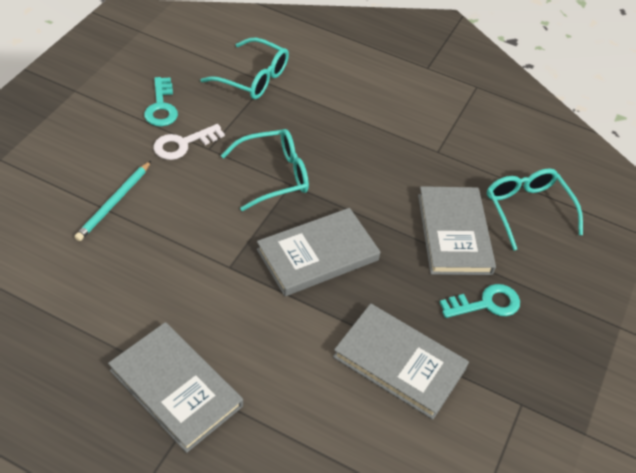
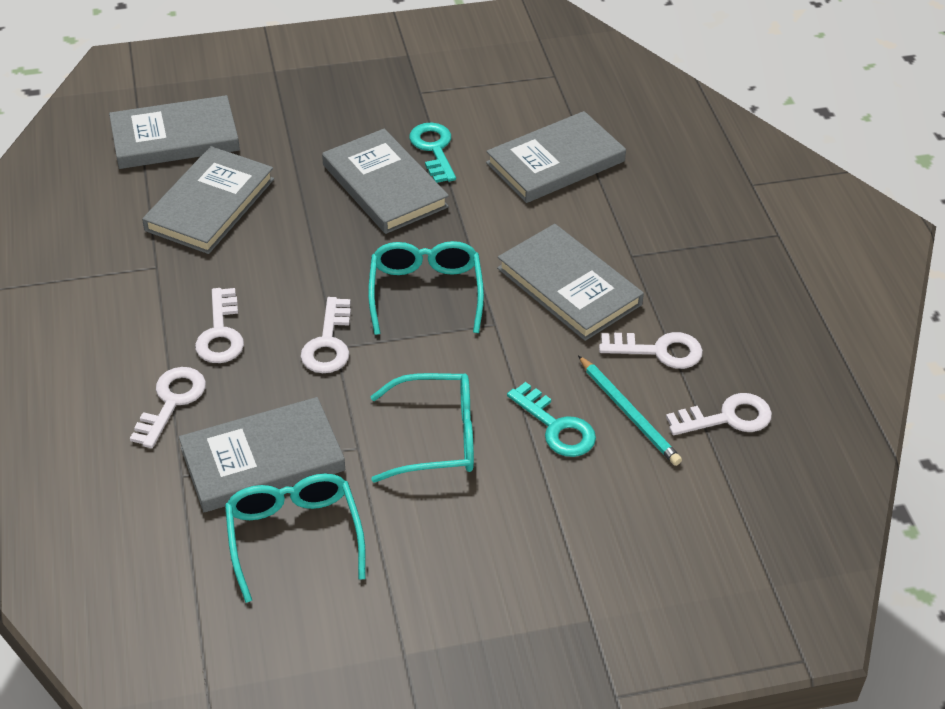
grey book: 4 -> 6
white key: 1 -> 5

